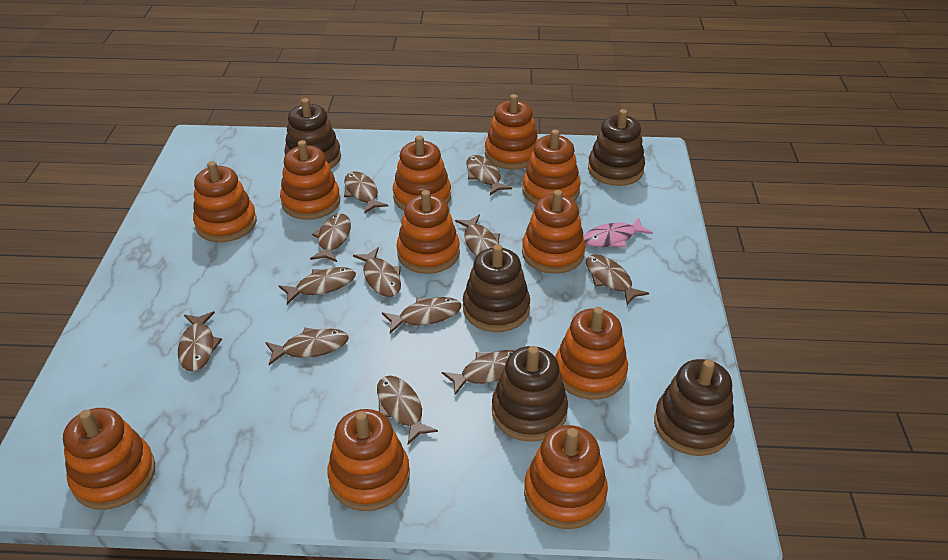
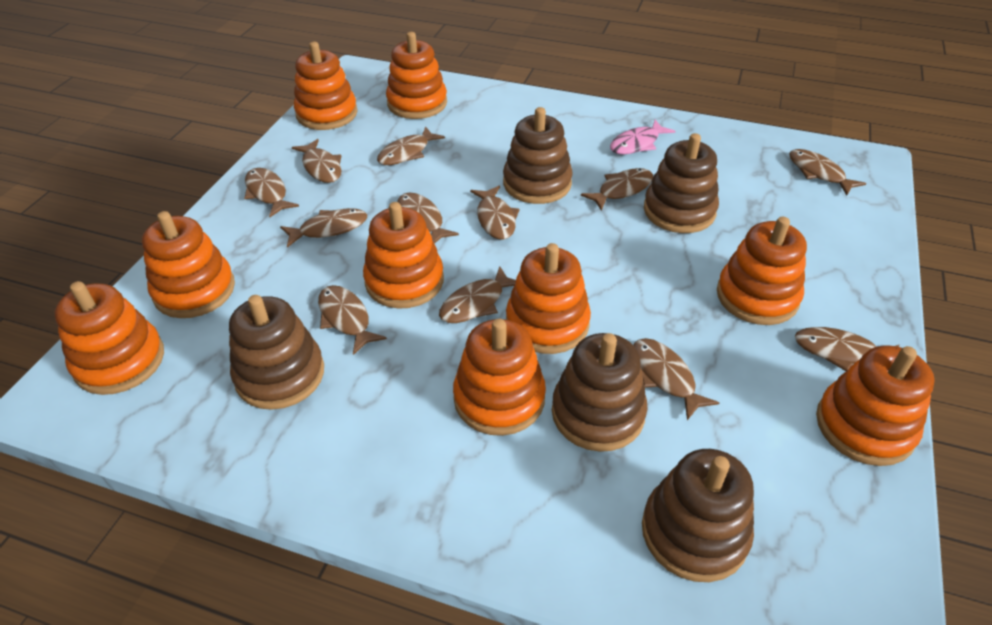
orange stacking toy: 11 -> 9

